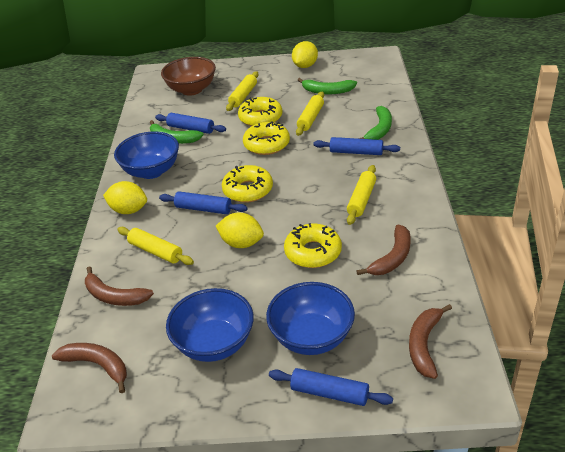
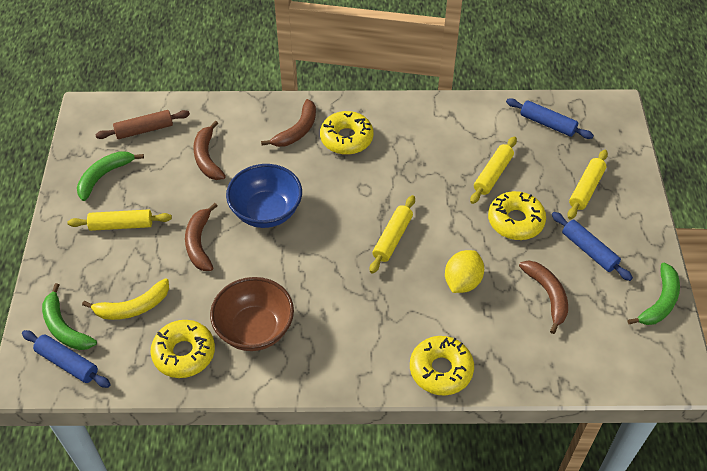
blue bowl: 3 -> 1
blue rolling pin: 4 -> 3
brown rolling pin: 0 -> 1
yellow banana: 0 -> 1
yellow lemon: 3 -> 1

